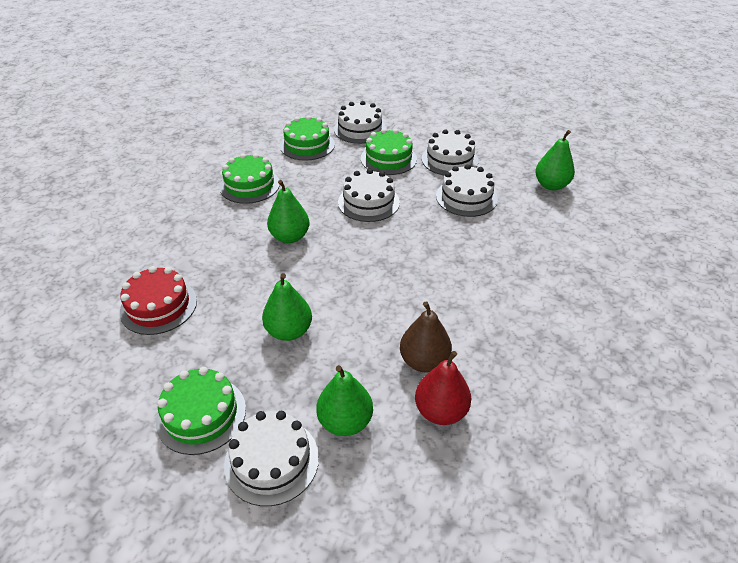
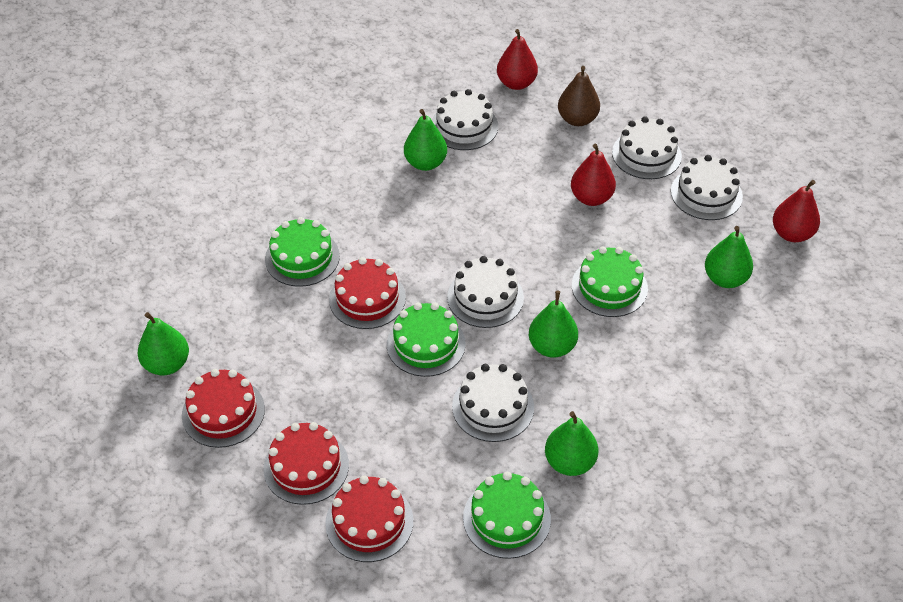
green pear: 4 -> 5
red cake: 1 -> 4
red pear: 1 -> 3

